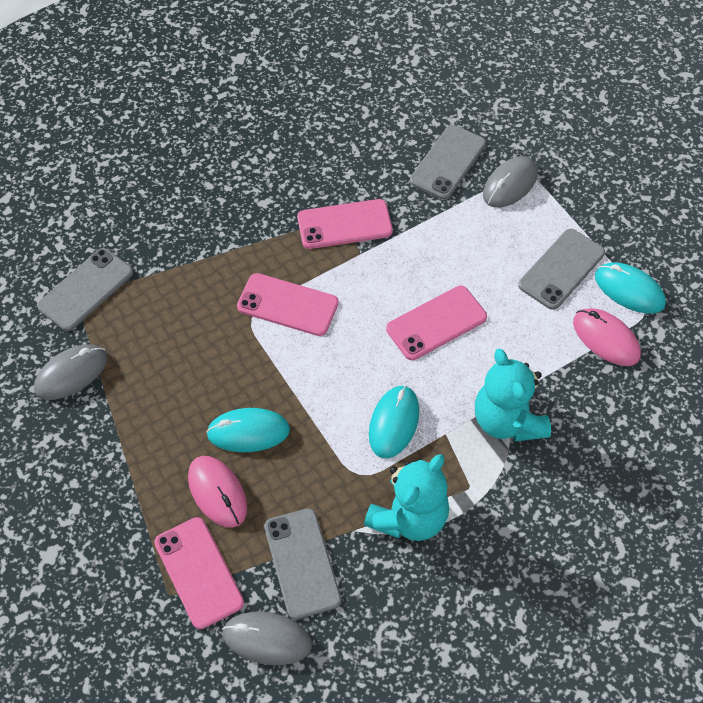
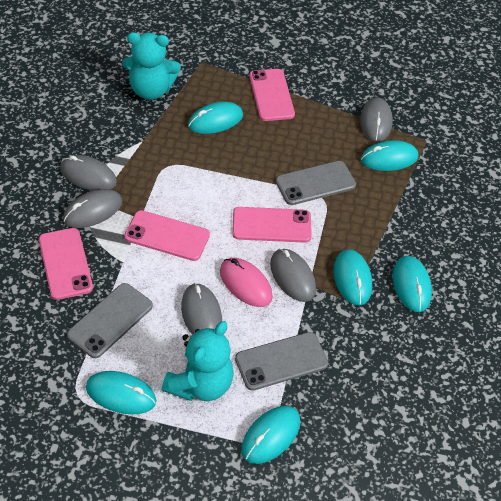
grey mouse: 3 -> 5
grey phone: 4 -> 3
pink mouse: 2 -> 1
turquoise mouse: 3 -> 6

